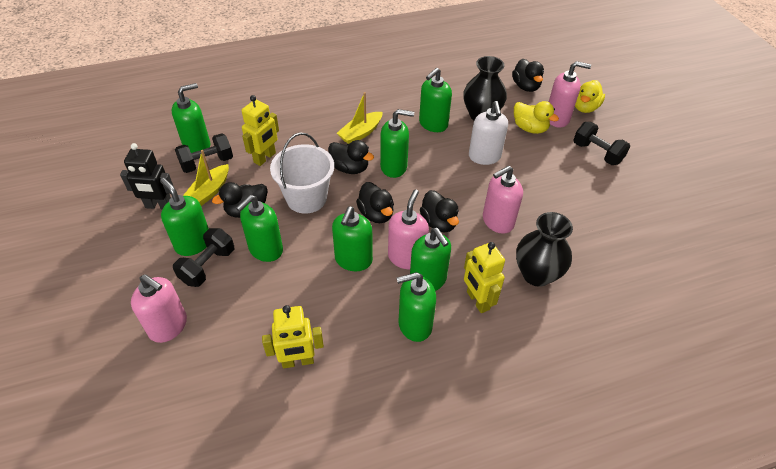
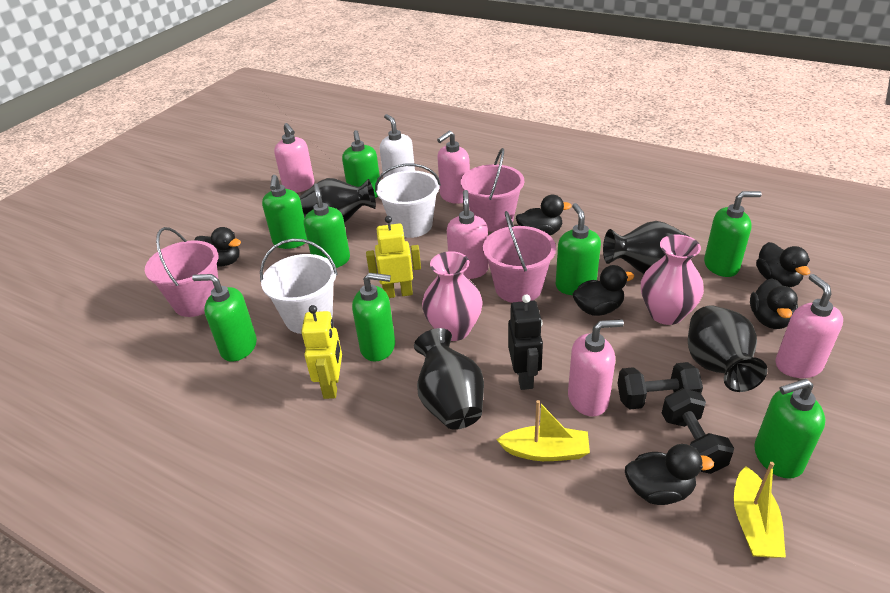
black duck: 5 -> 6
black dumbbell: 3 -> 2
black vase: 2 -> 4
pink bucket: 0 -> 3
pink soap dispenser: 4 -> 5
pink vase: 0 -> 2
white bucket: 1 -> 2
yellow duck: 2 -> 0
yellow robot: 3 -> 2

